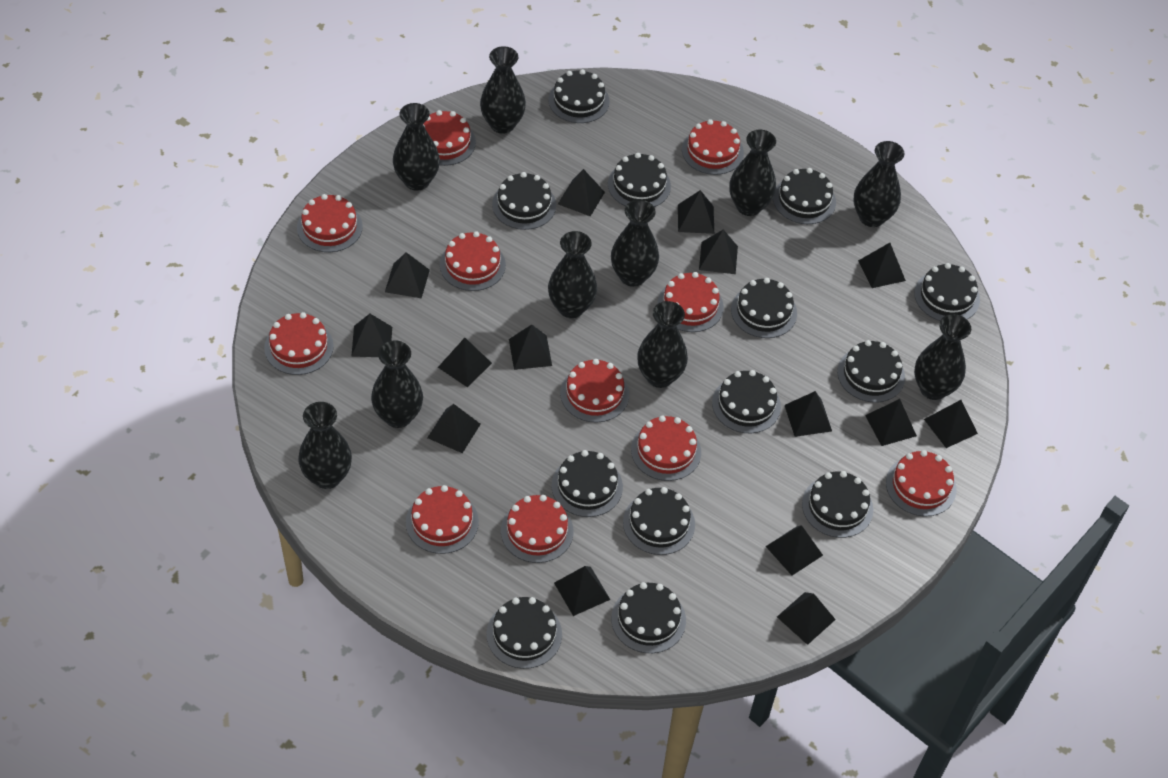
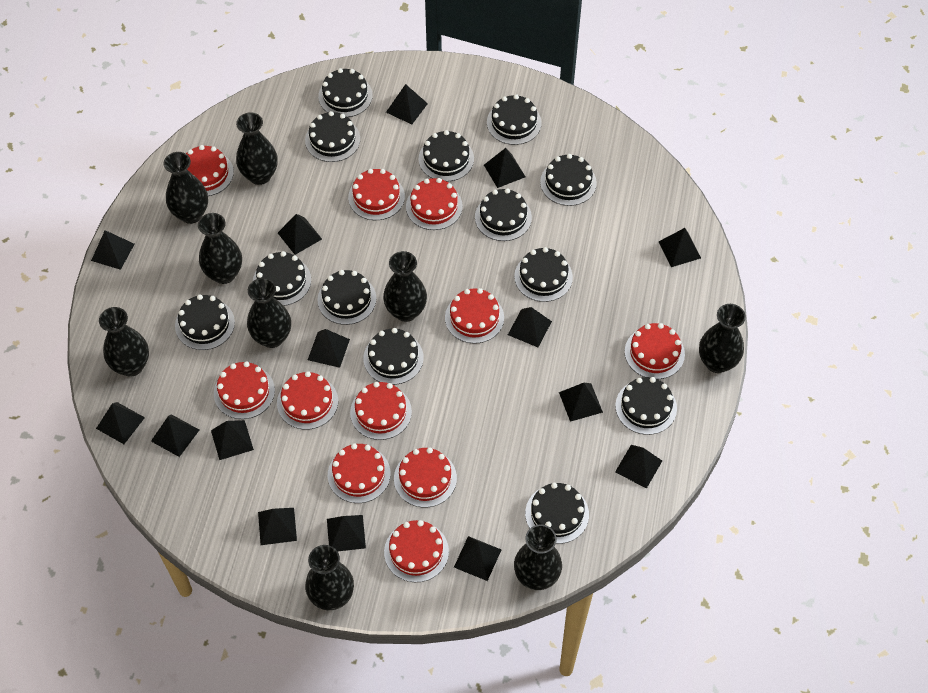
black vase: 10 -> 9

